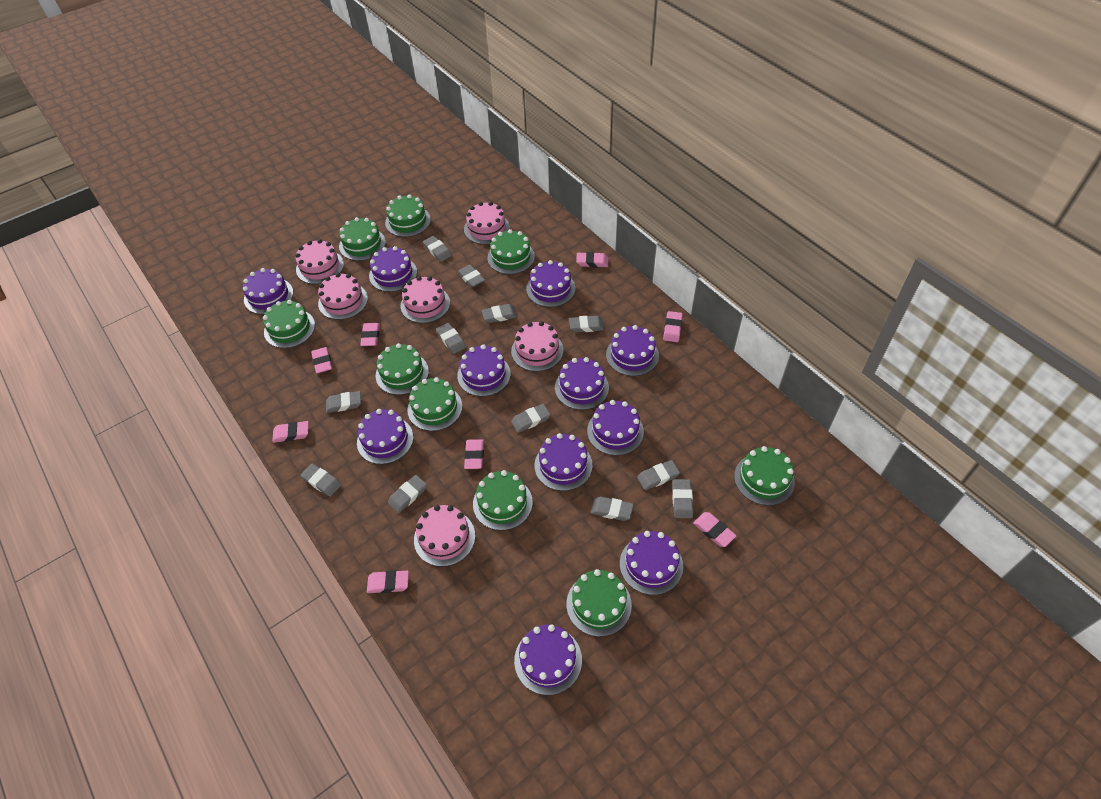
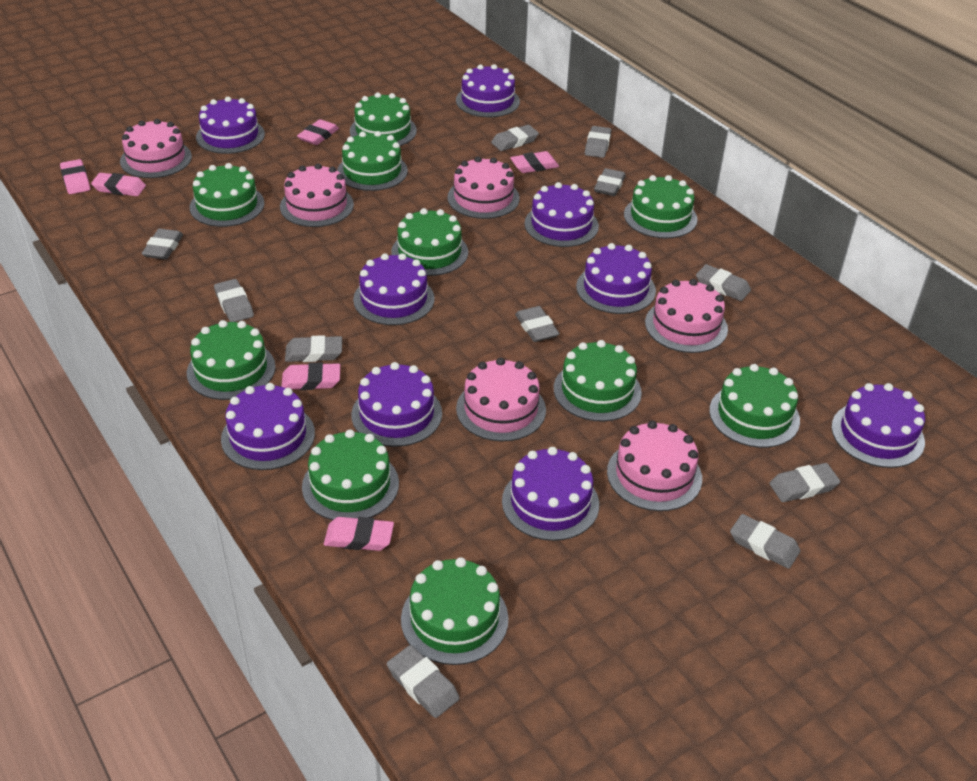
green cake: 9 -> 10
grey eraser: 12 -> 11
pink eraser: 8 -> 6
purple cake: 11 -> 9

